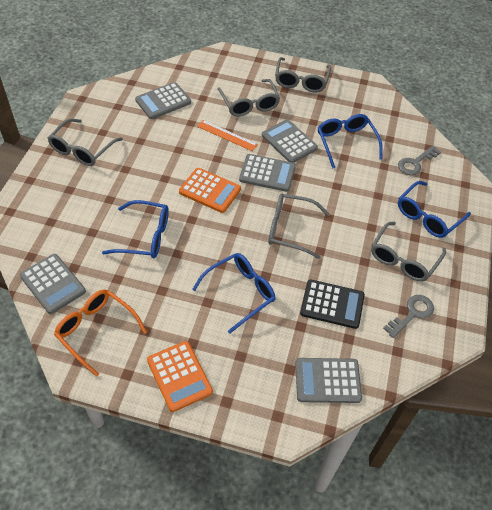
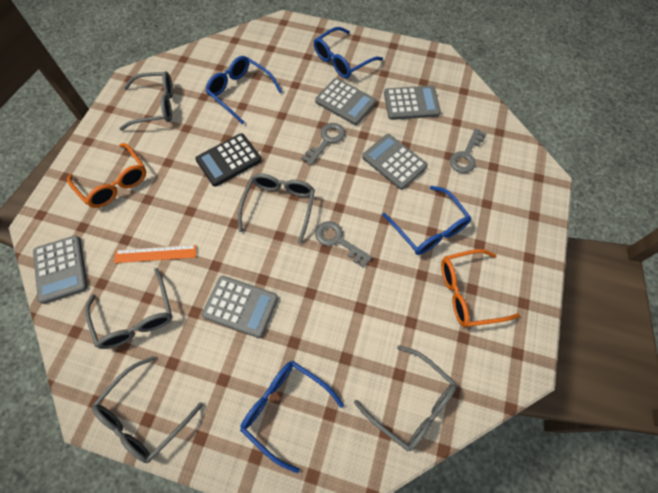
grey key: 2 -> 3
orange calculator: 2 -> 0
orange glasses: 1 -> 2

